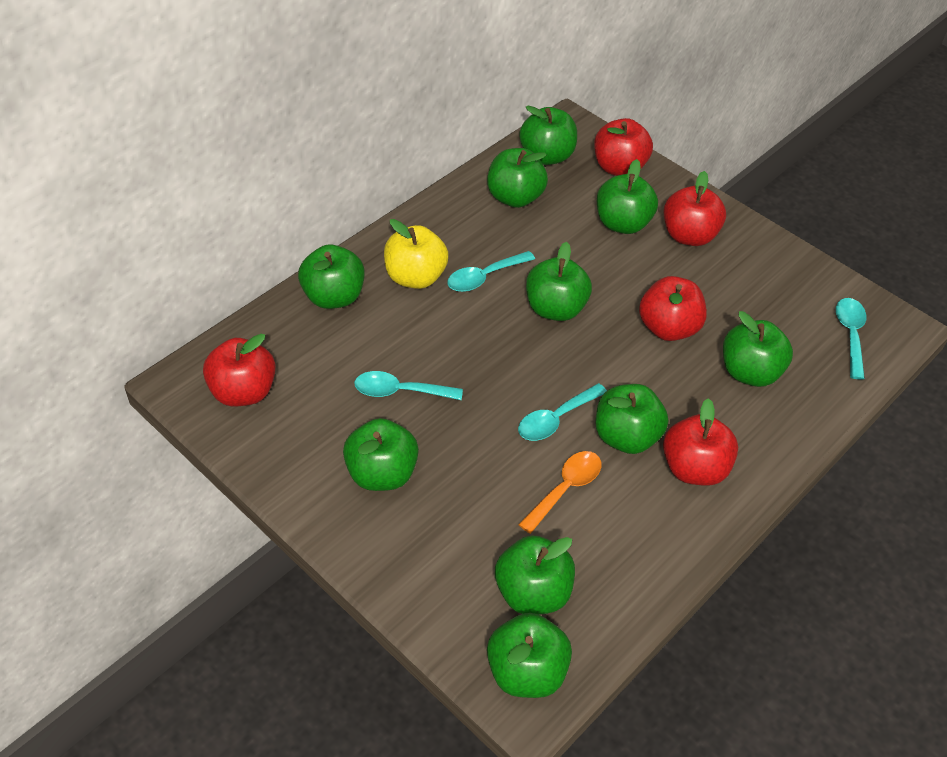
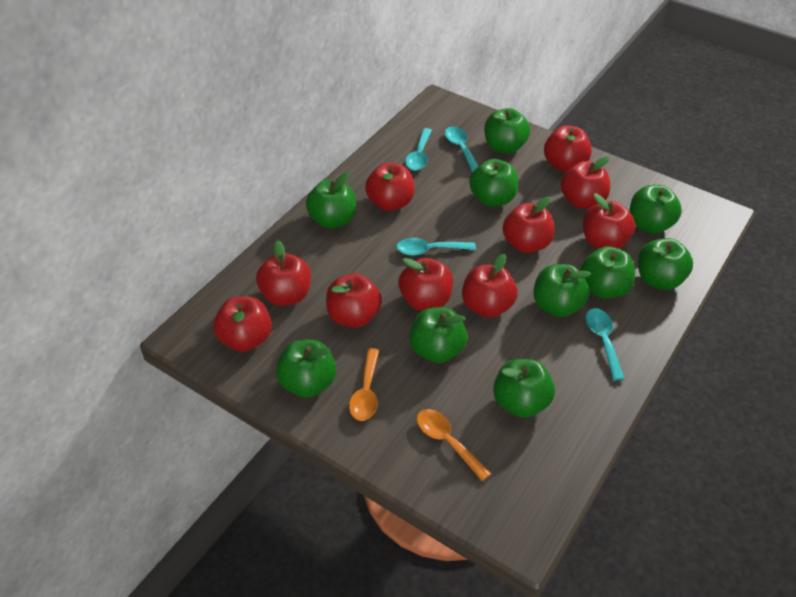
orange spoon: 1 -> 2
red apple: 5 -> 10
yellow apple: 1 -> 0

